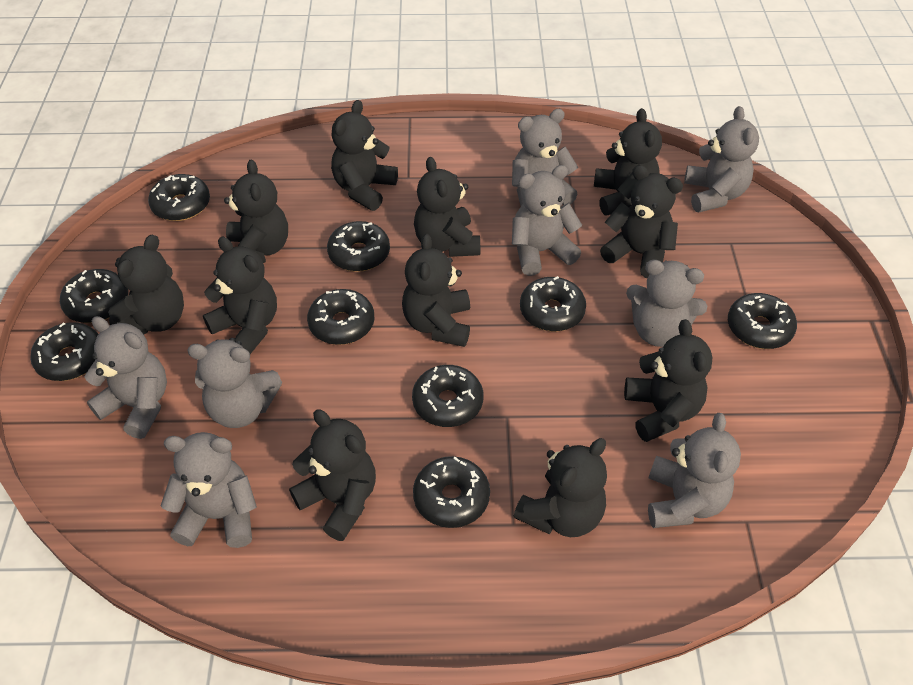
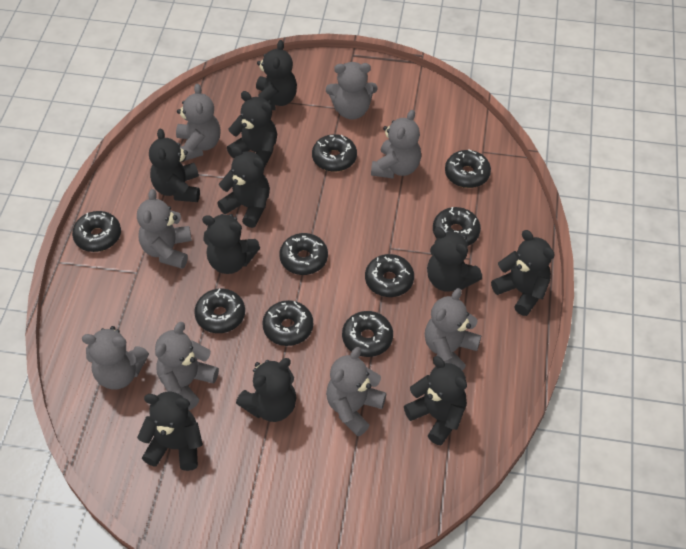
black teddy bear: 11 -> 10

